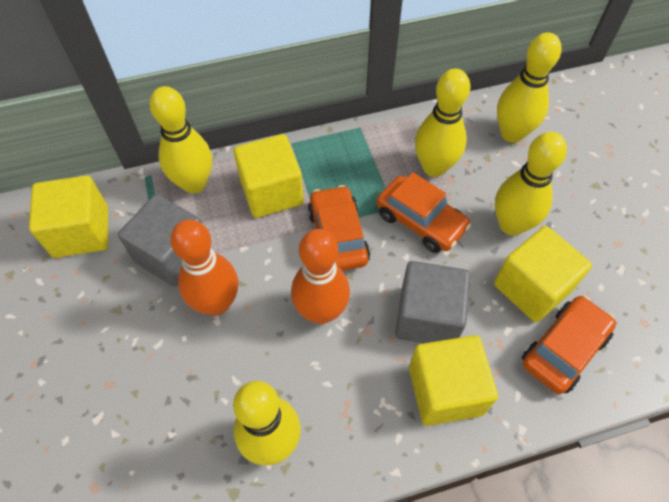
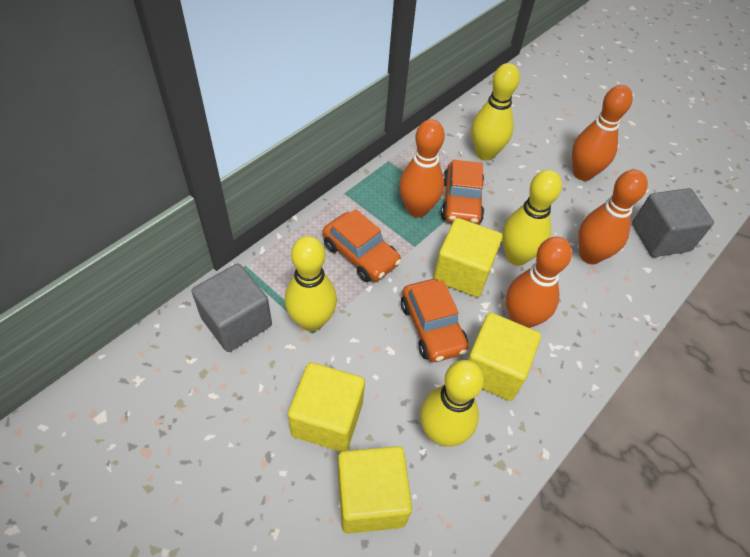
orange bowling pin: 2 -> 4
yellow bowling pin: 5 -> 4

